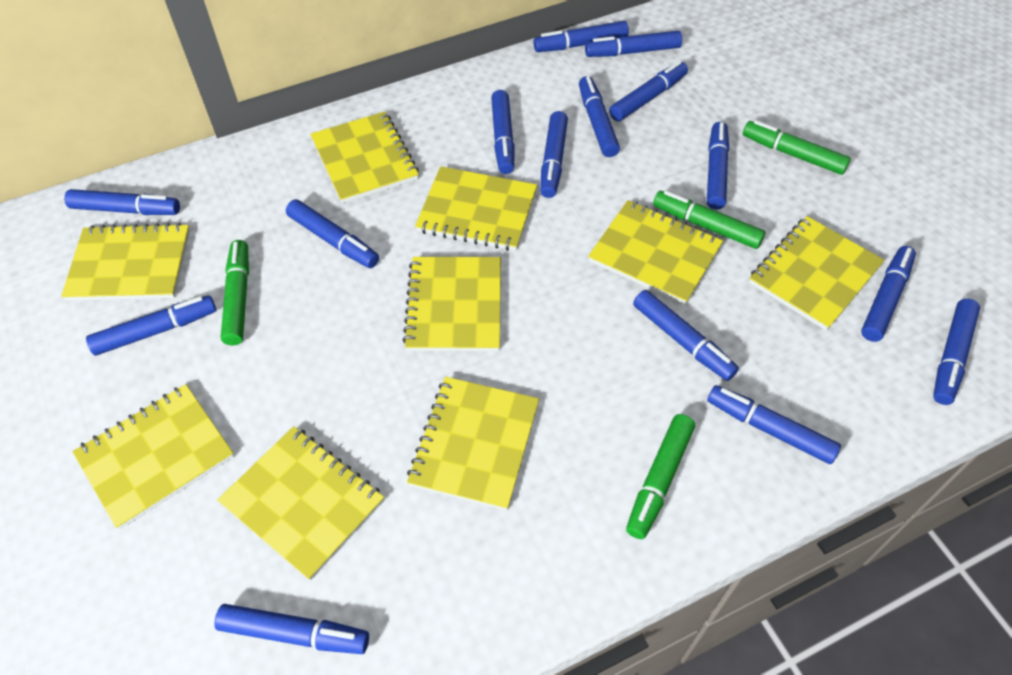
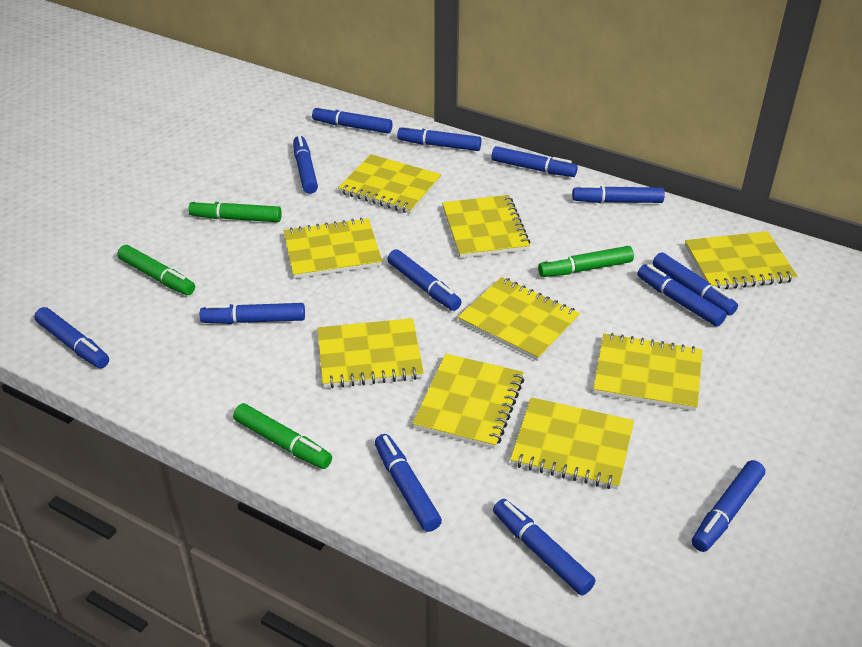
blue marker: 15 -> 13

